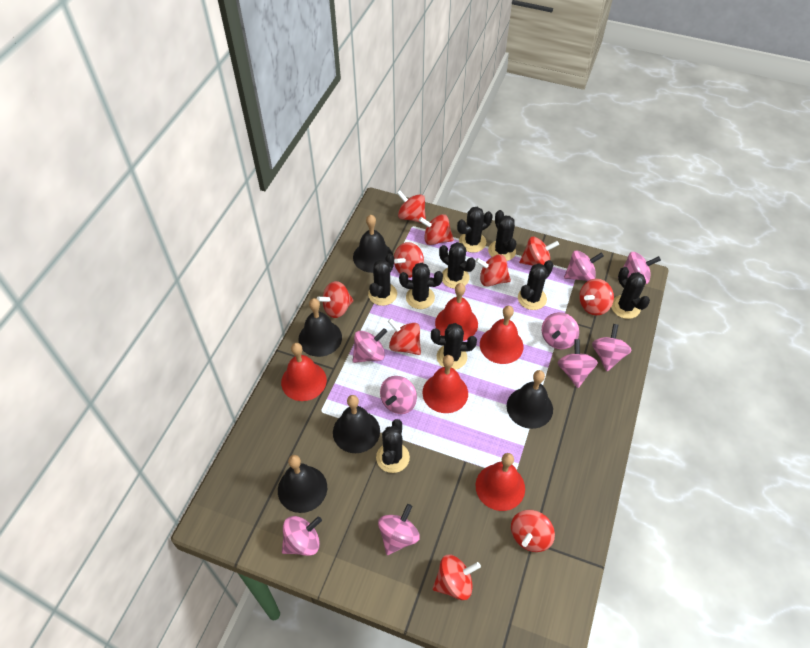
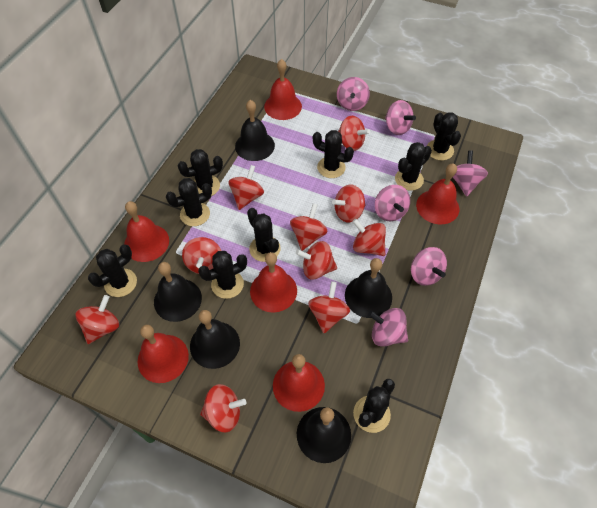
pink spinning top: 9 -> 6
red bell: 5 -> 6

